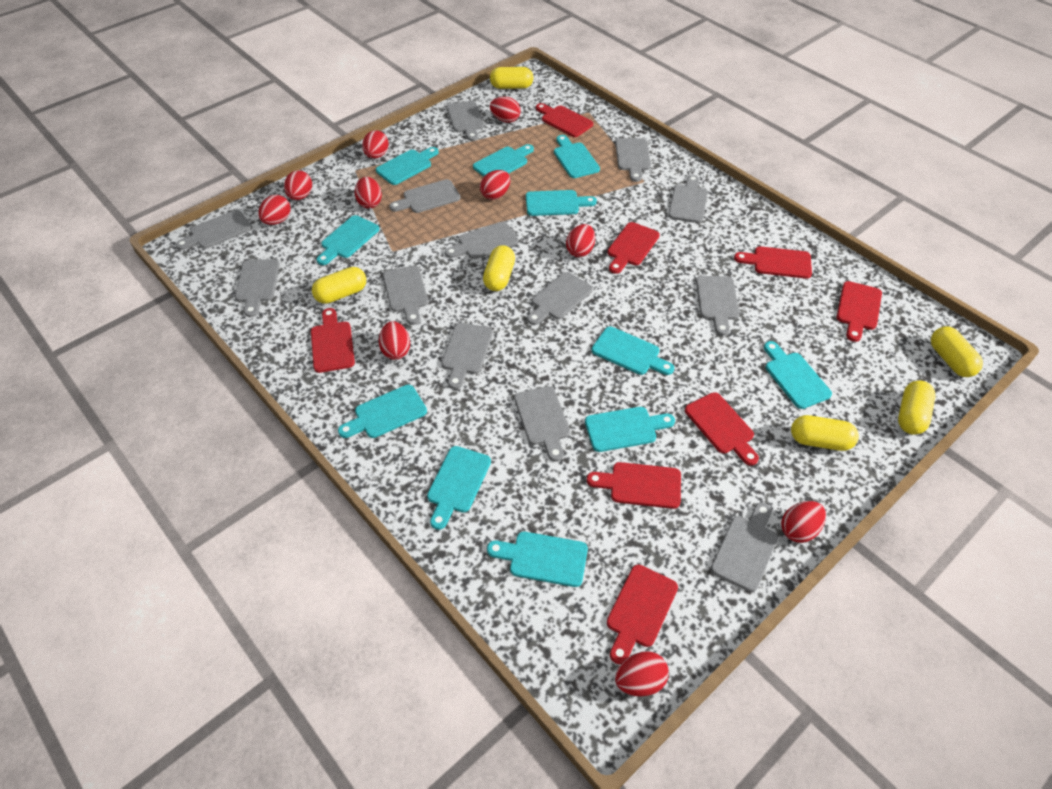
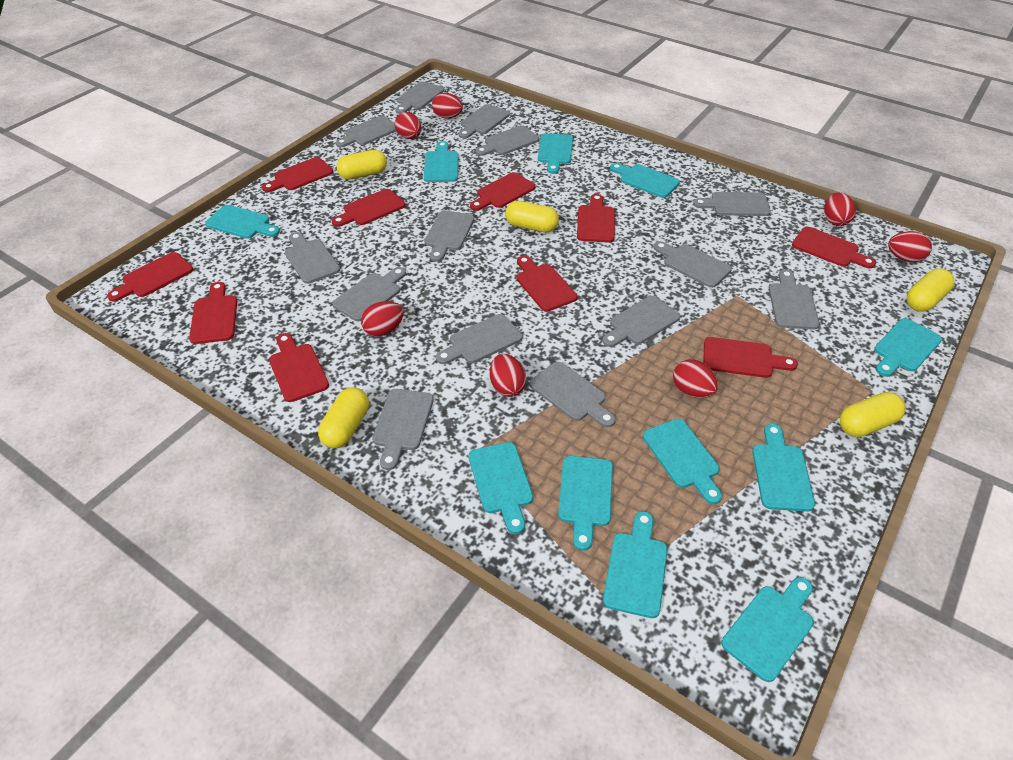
grey cutting board: 13 -> 14
red cutting board: 8 -> 10
red egg: 10 -> 7
yellow capsule: 6 -> 5

